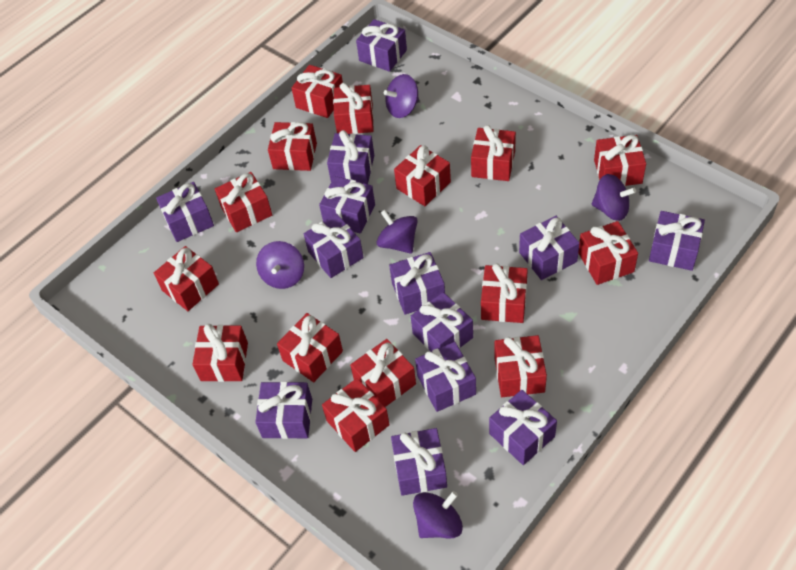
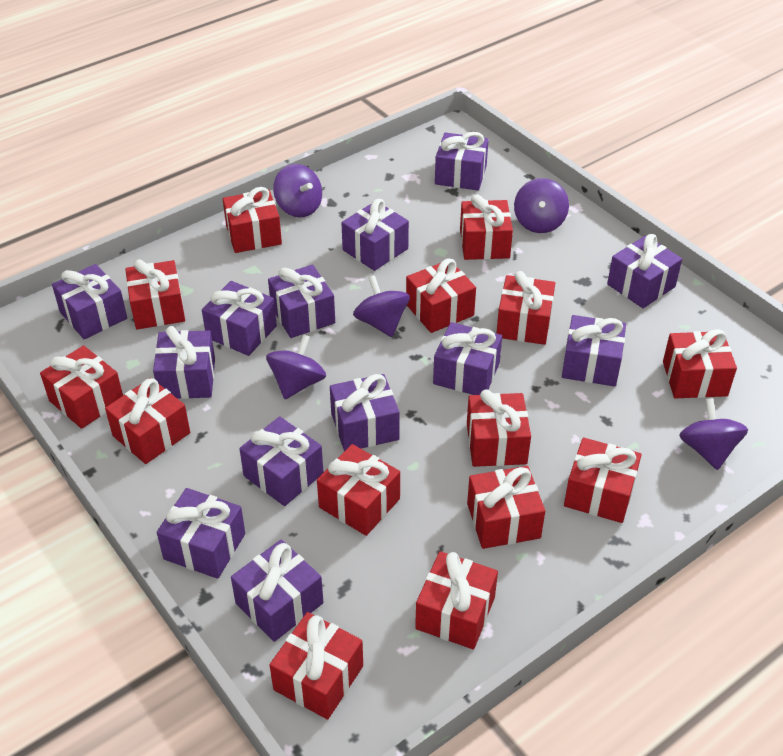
red gift: 15 -> 14

